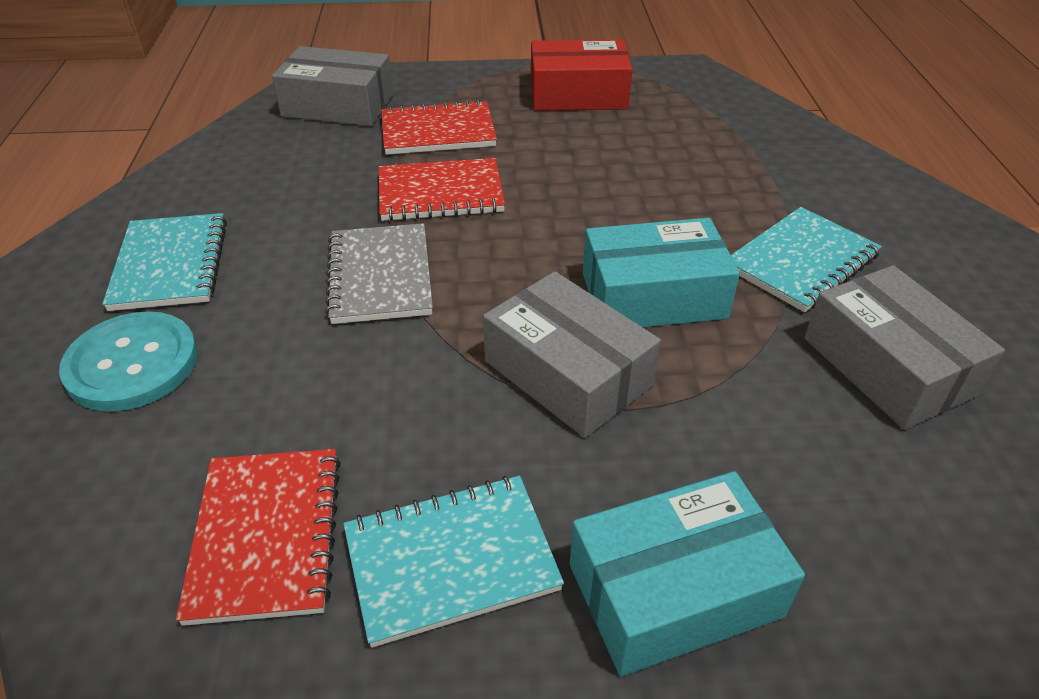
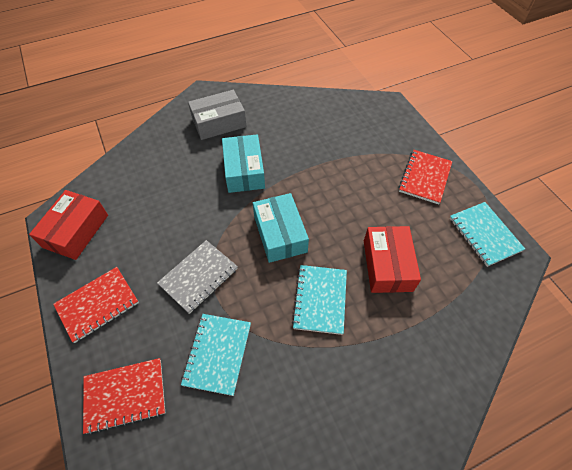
grey box: 3 -> 1
red box: 1 -> 2
turquoise button: 1 -> 0

